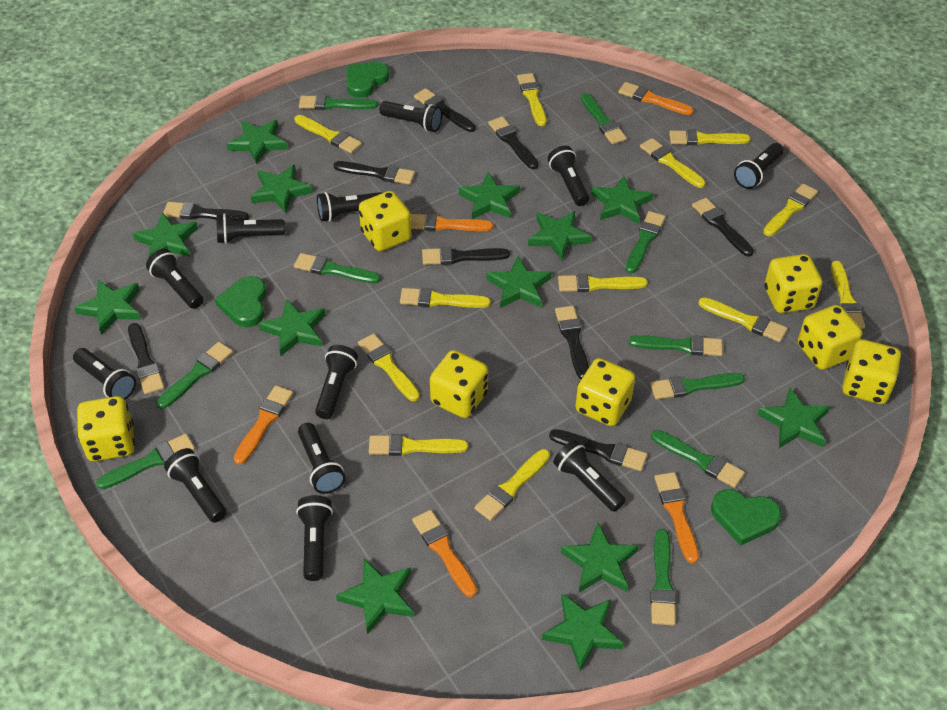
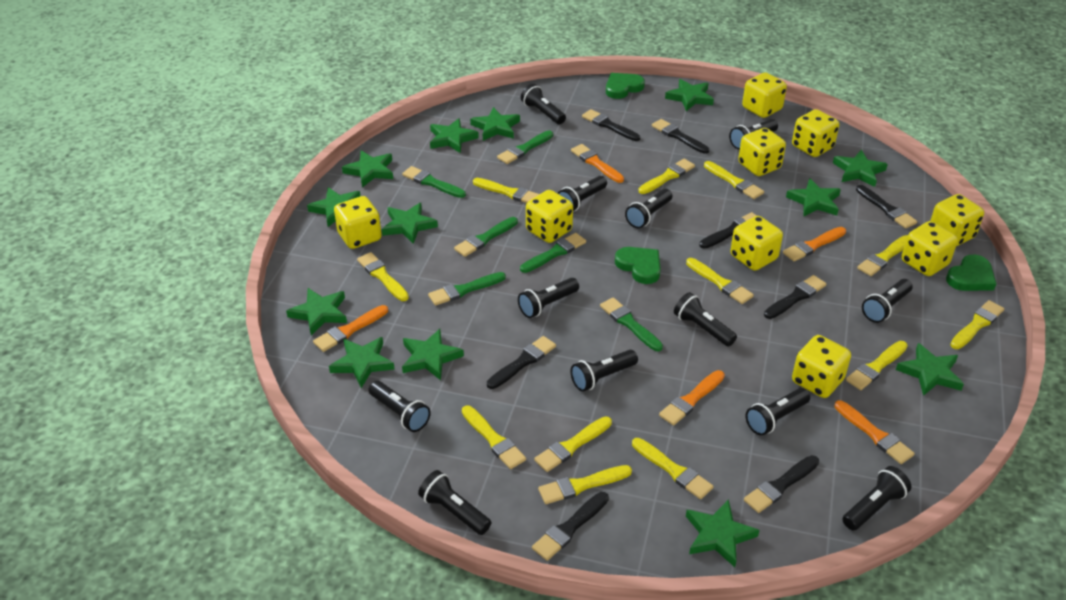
black brush: 9 -> 8
green brush: 10 -> 6
yellow dice: 7 -> 9

